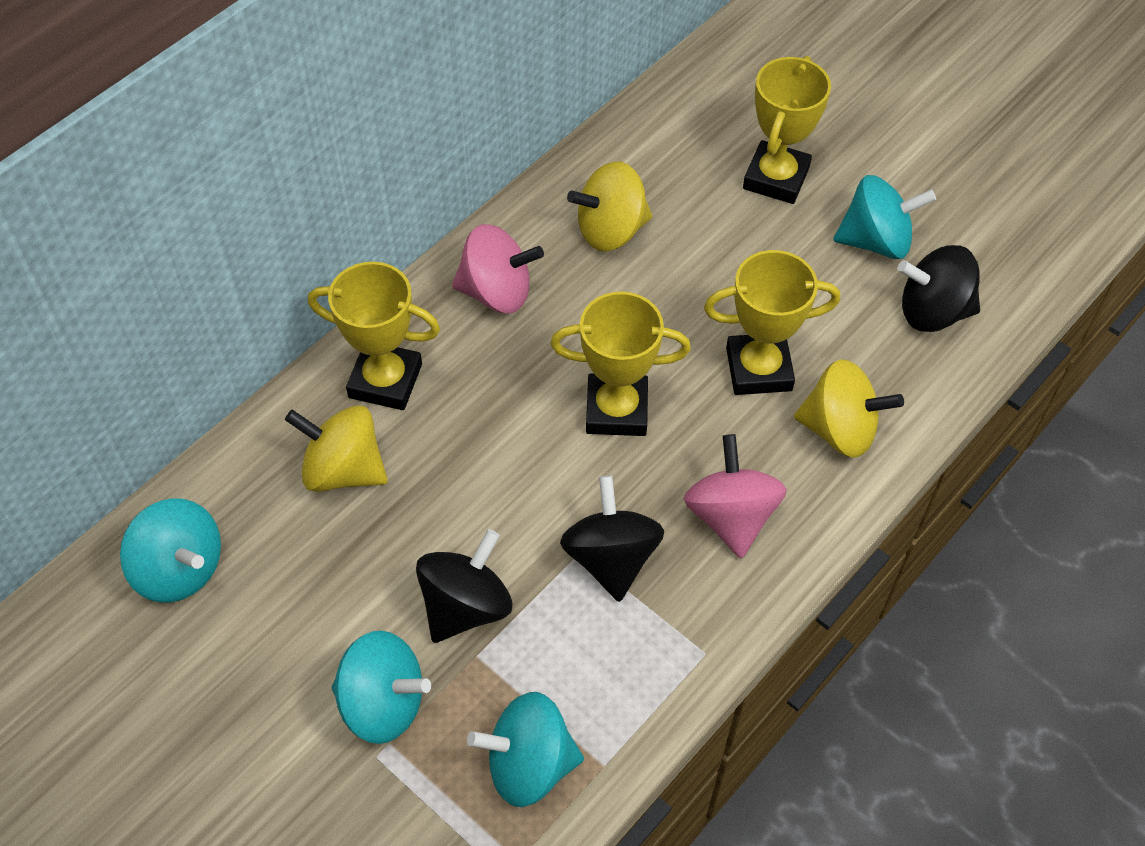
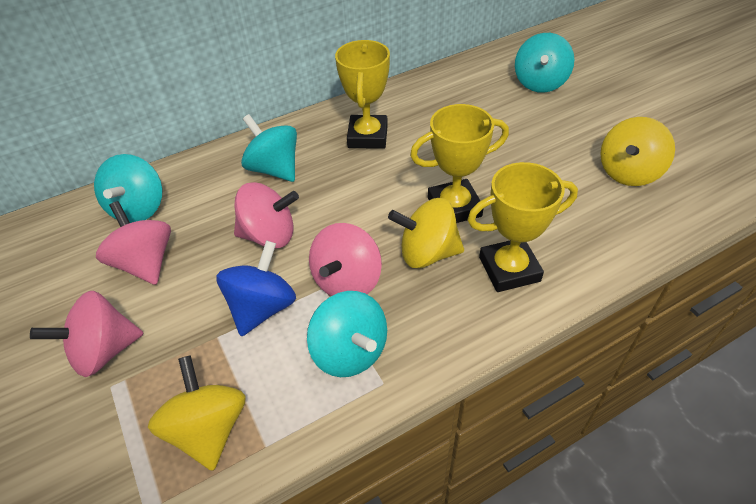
black spinning top: 3 -> 0
blue spinning top: 0 -> 1
pink spinning top: 2 -> 4
yellow trophy: 4 -> 3

